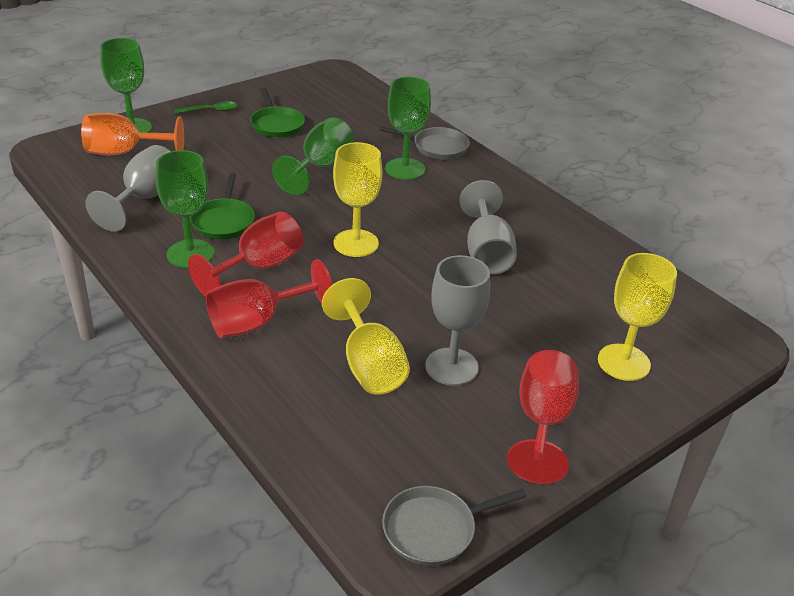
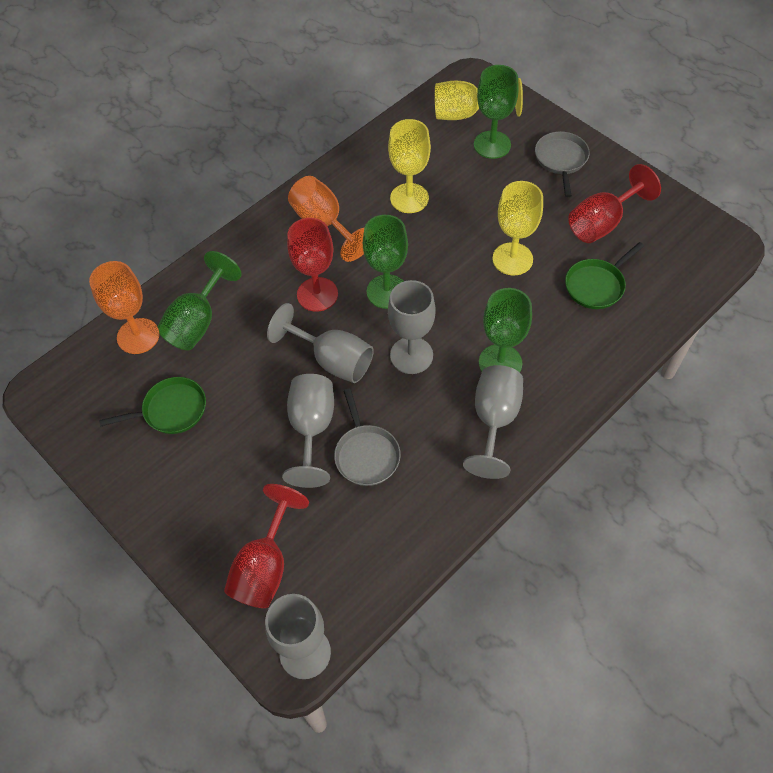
green spoon: 1 -> 0
grey goblet: 3 -> 5
orange goblet: 1 -> 2

